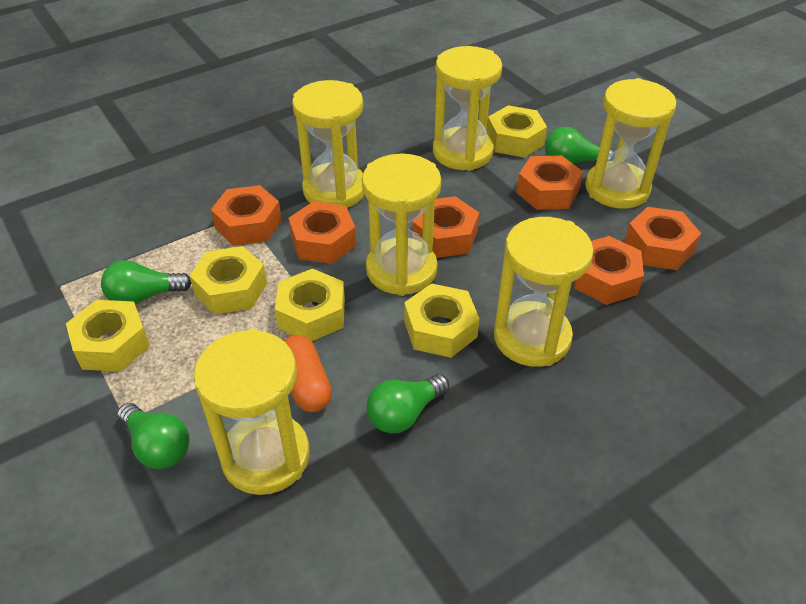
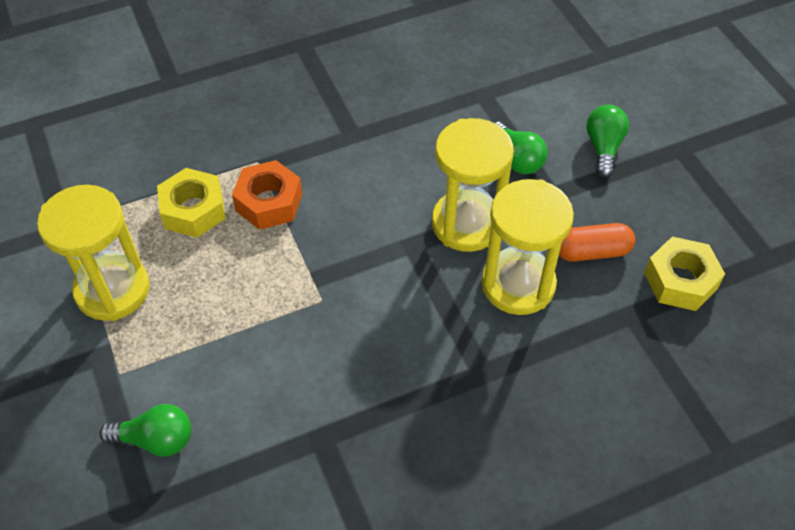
green light bulb: 4 -> 3
orange nut: 6 -> 1
yellow hourglass: 6 -> 3
yellow nut: 5 -> 2

